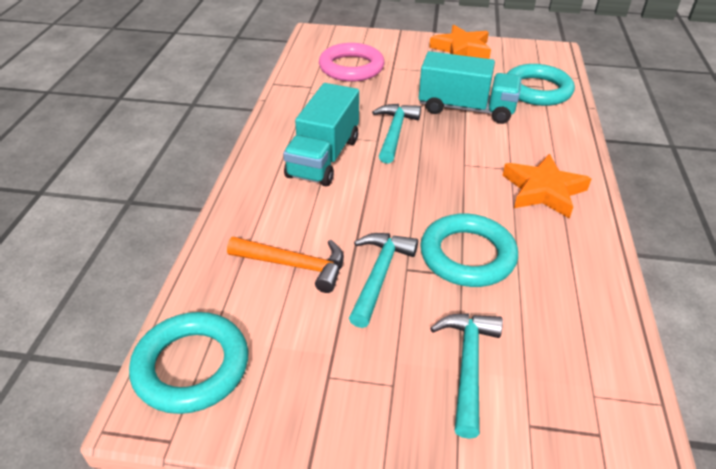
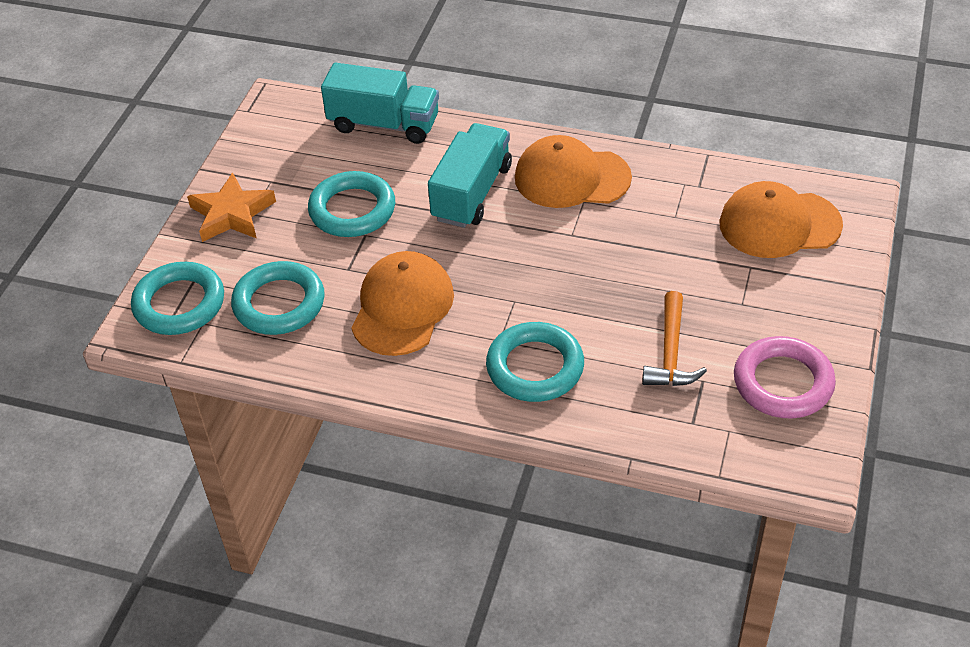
orange cap: 0 -> 3
orange star: 2 -> 1
turquoise hammer: 3 -> 0
turquoise ring: 3 -> 4

